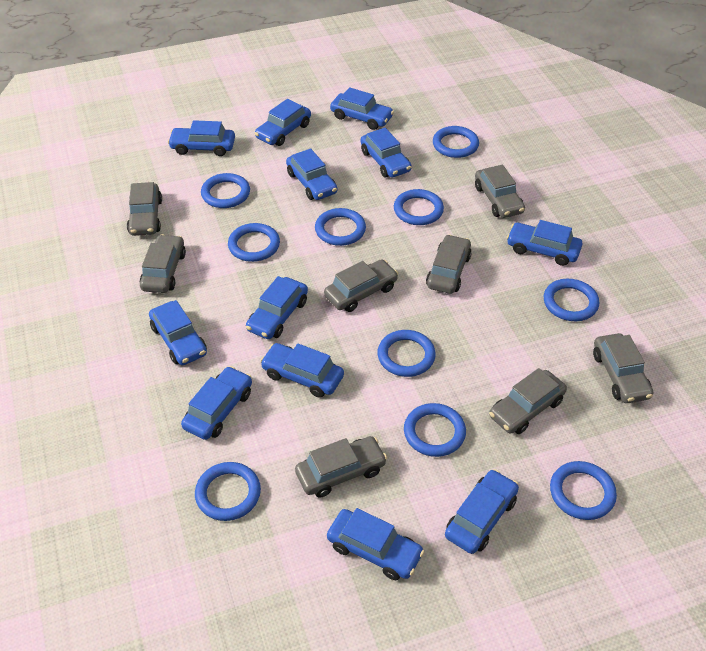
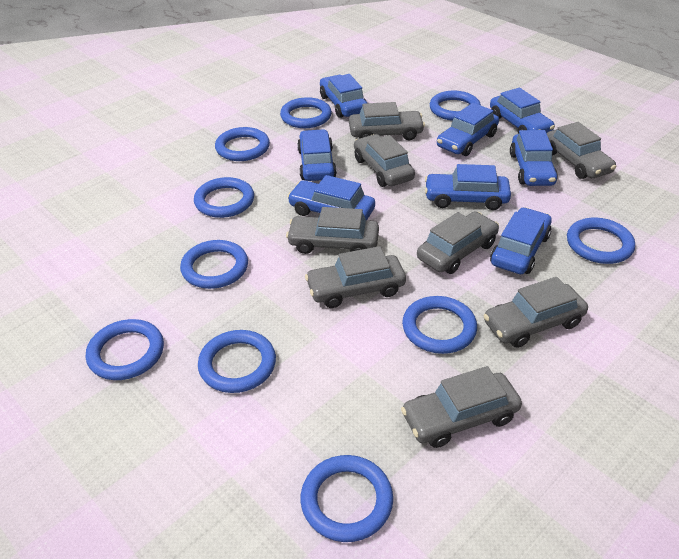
blue car: 12 -> 8

